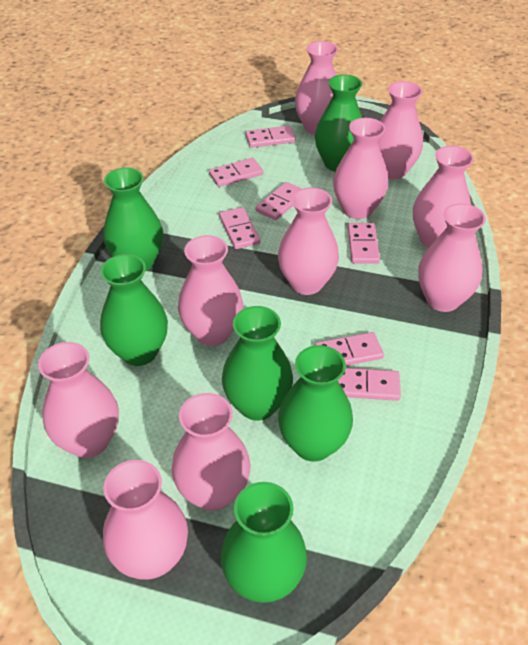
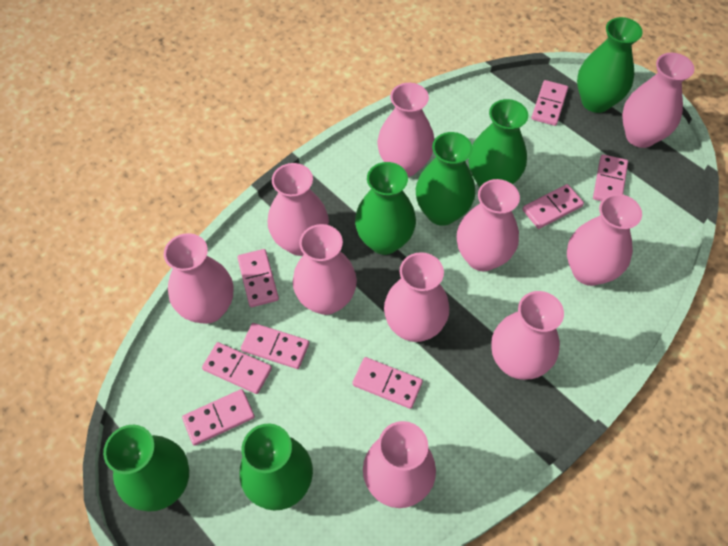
pink domino: 7 -> 8

